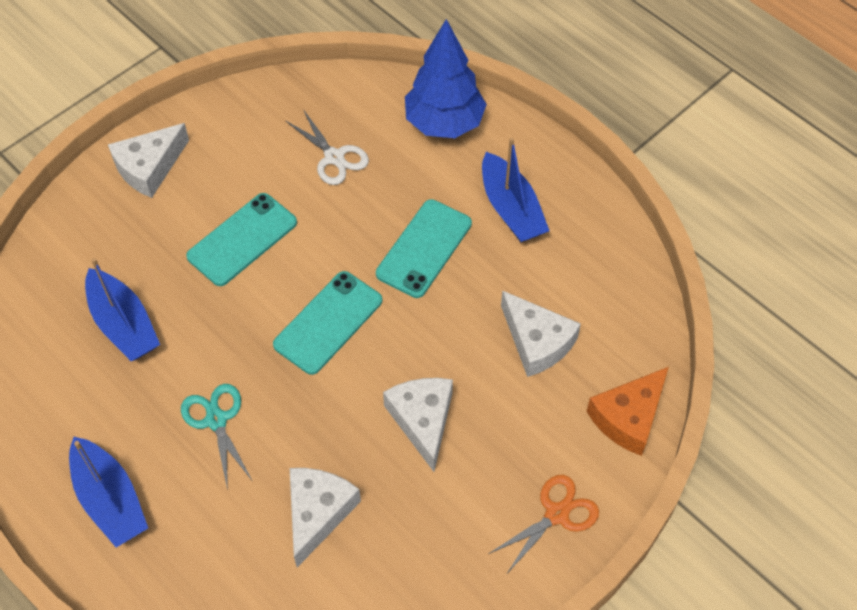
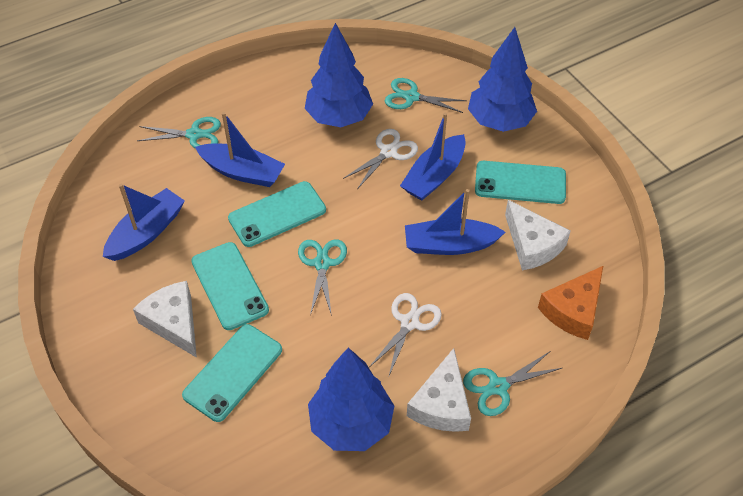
blue boat: 3 -> 4
blue tree: 1 -> 3
orange scissors: 1 -> 0
turquoise phone: 3 -> 4
turquoise scissors: 1 -> 4
white cheese: 4 -> 3
white scissors: 1 -> 2

